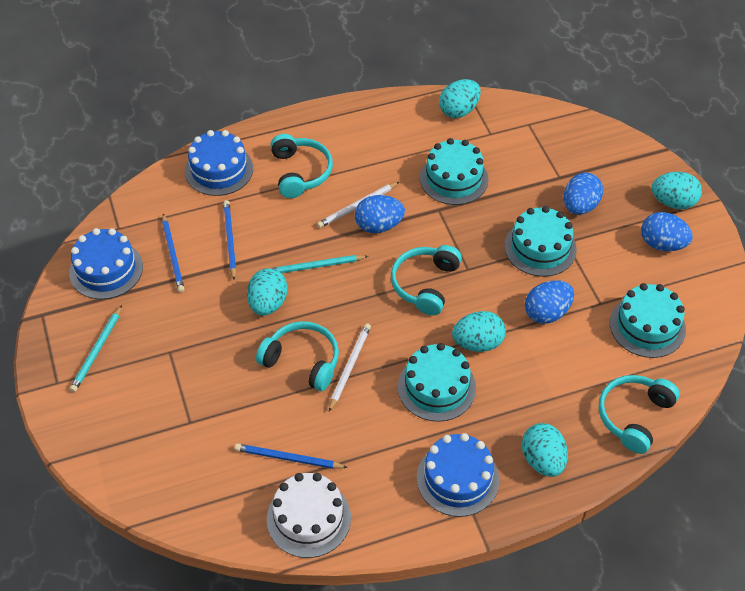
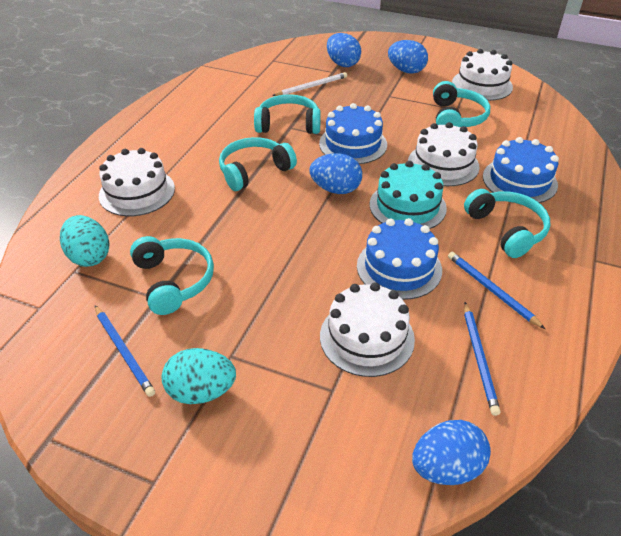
turquoise cake: 4 -> 1
turquoise egg: 5 -> 2
turquoise headphones: 4 -> 5
turquoise pencil: 2 -> 0
white cake: 1 -> 4
white pencil: 2 -> 1

